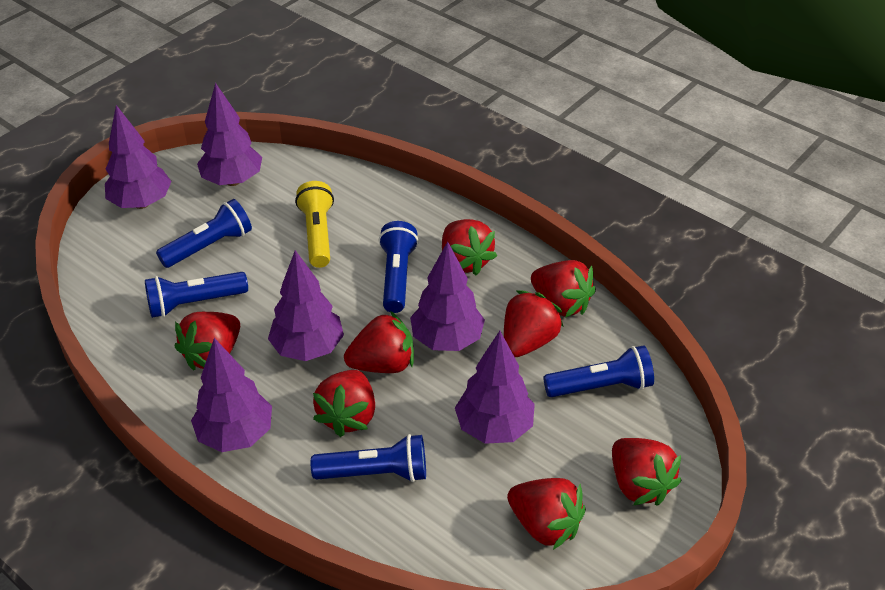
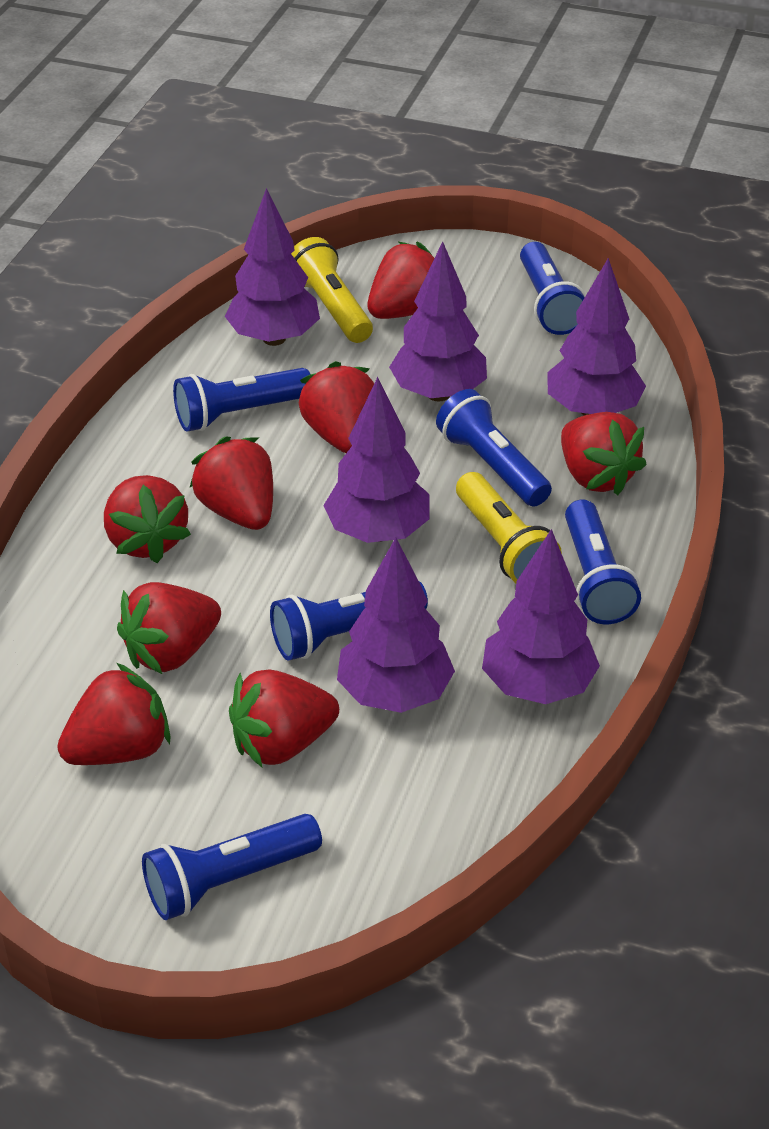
blue flashlight: 5 -> 6
yellow flashlight: 1 -> 2

